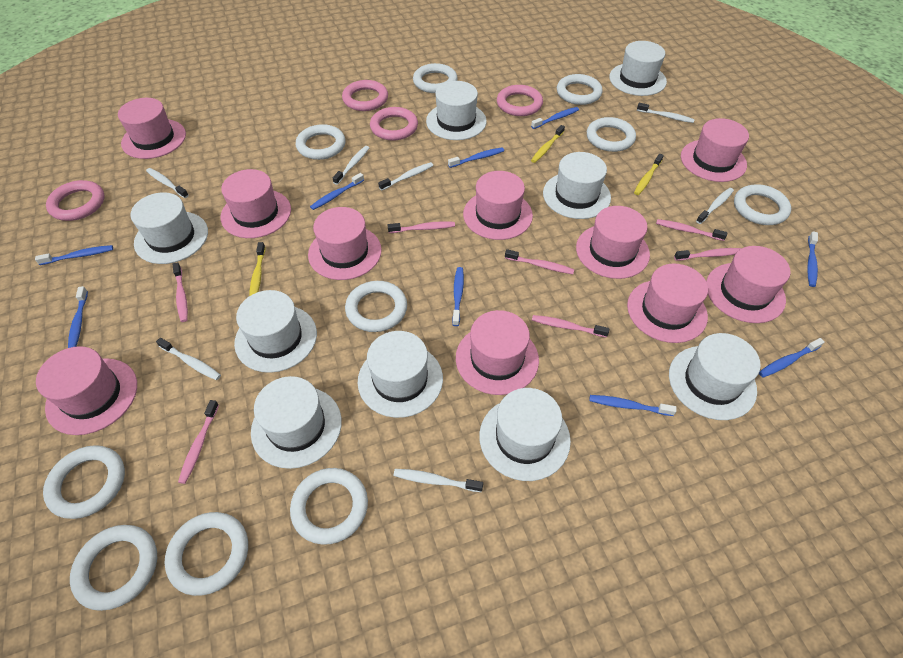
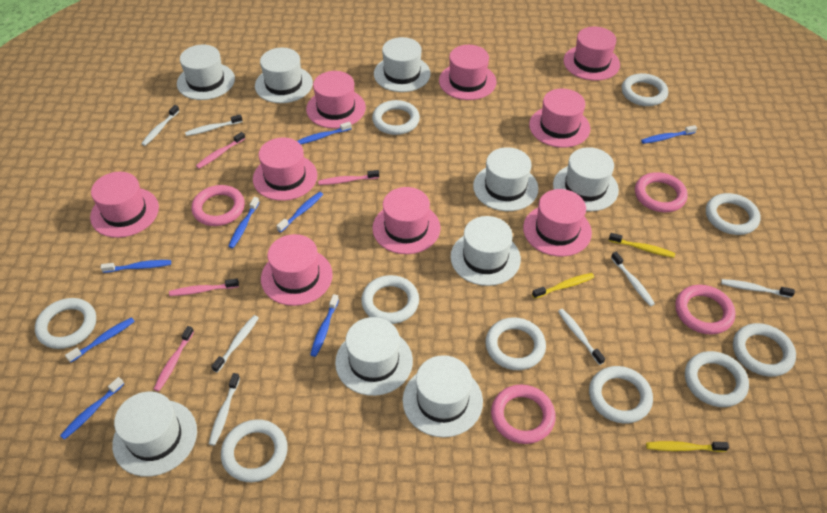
blue toothbrush: 9 -> 8
pink hat: 10 -> 9
pink toothbrush: 7 -> 4

